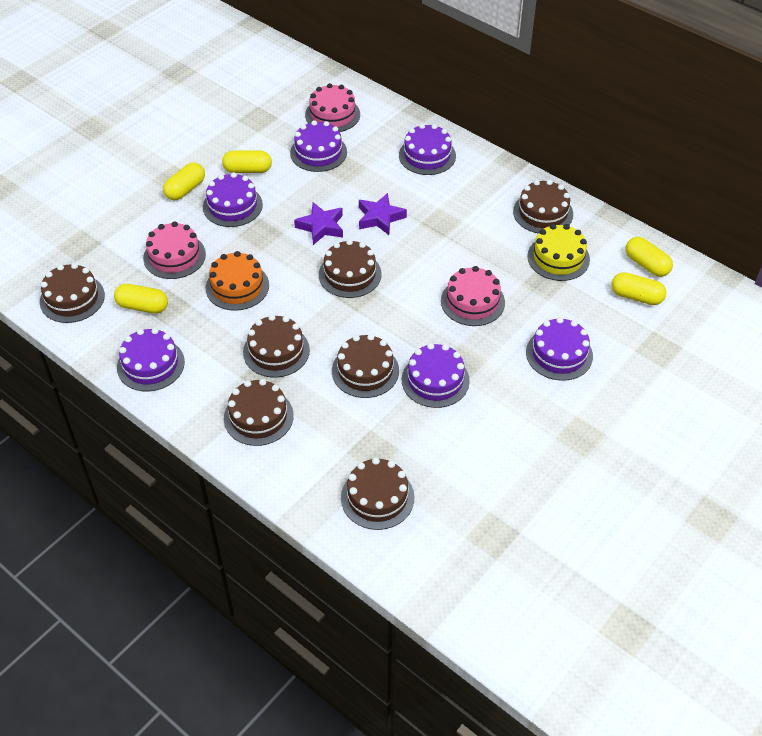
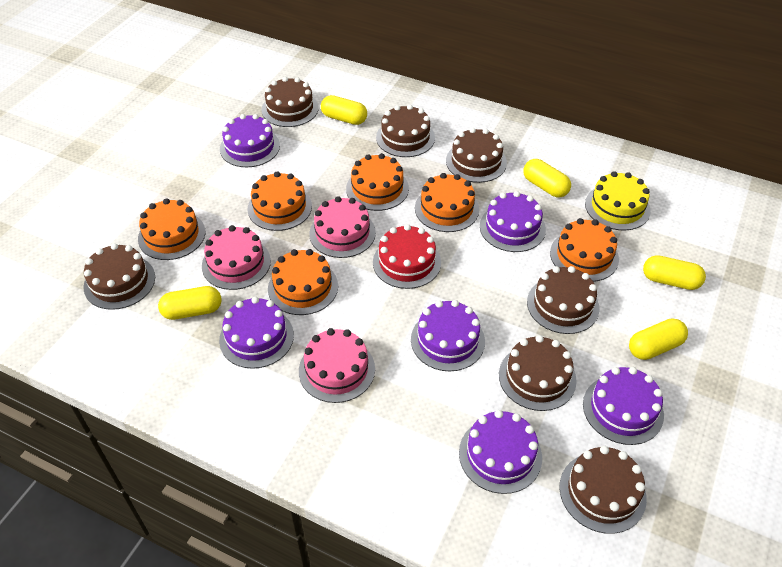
orange cake: 1 -> 6
purple star: 2 -> 0
red cake: 0 -> 1

